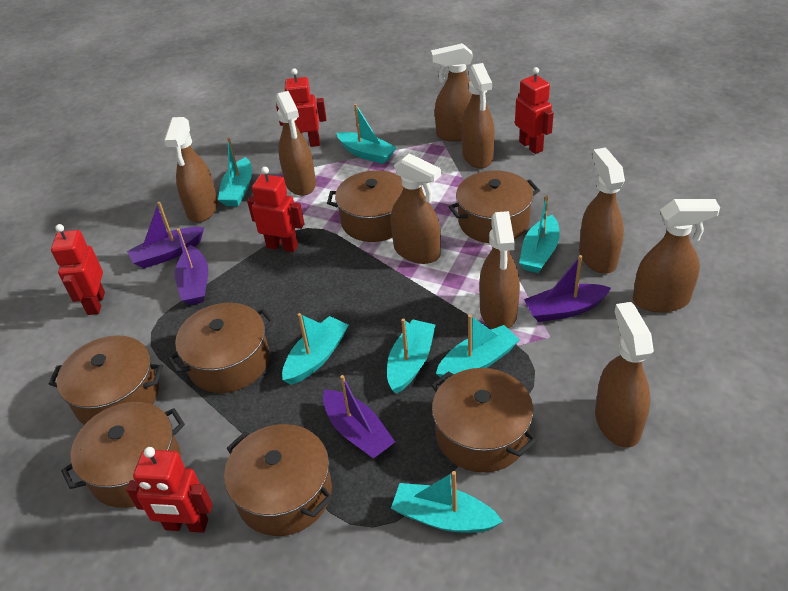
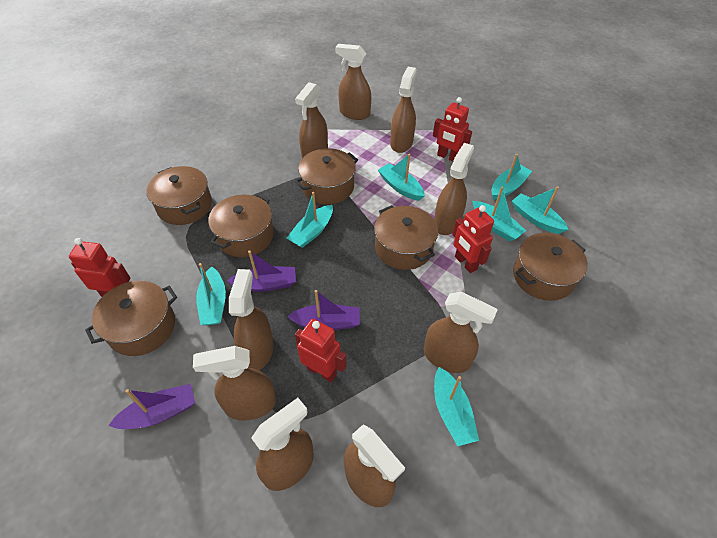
brown pot: 7 -> 6
purple boat: 4 -> 3
red robot: 5 -> 4

